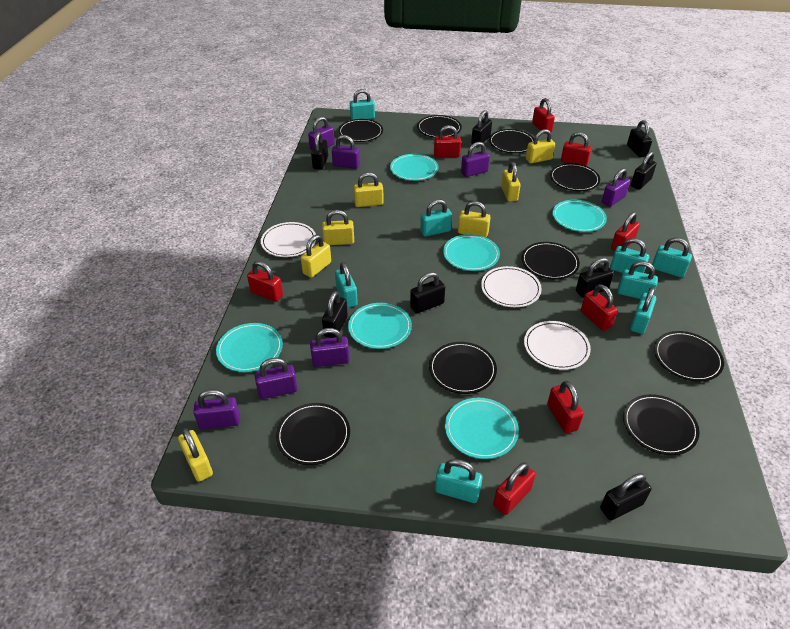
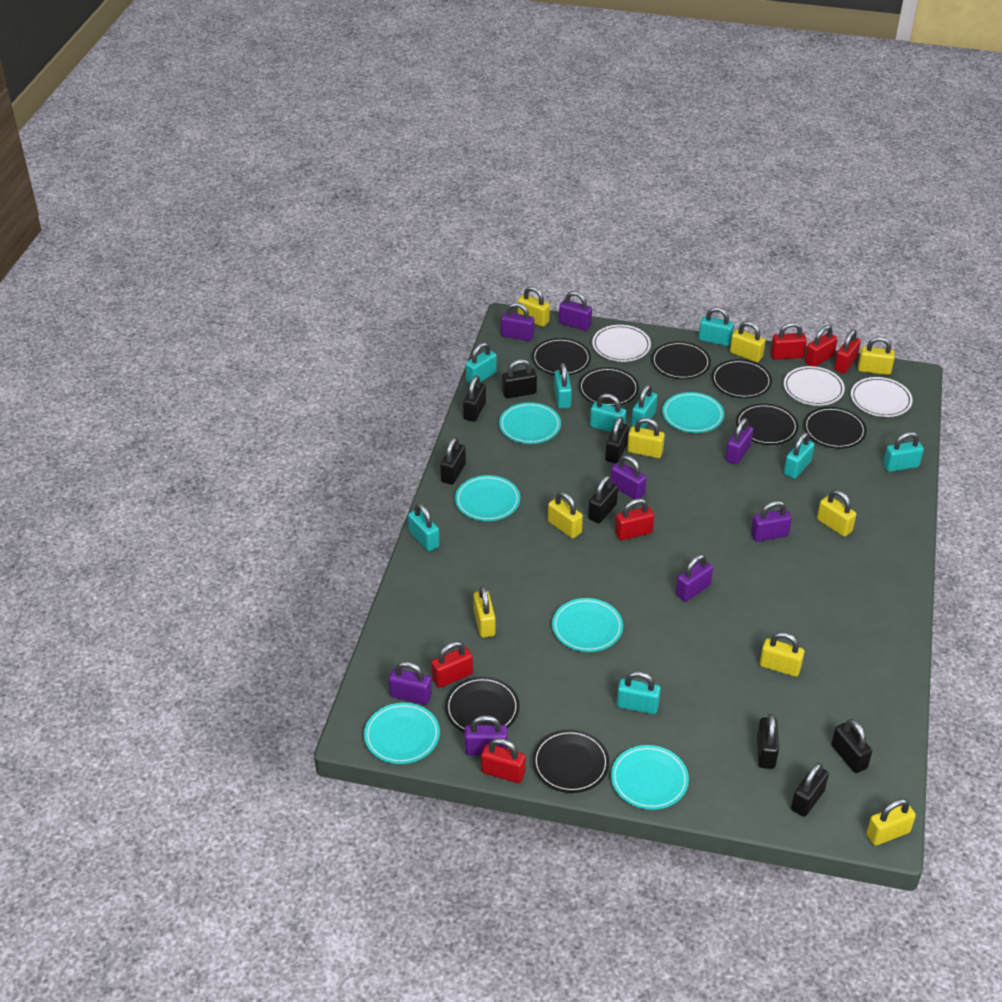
black plate: 9 -> 8
purple padlock: 7 -> 8
red padlock: 8 -> 6
turquoise padlock: 8 -> 9
yellow padlock: 7 -> 9

